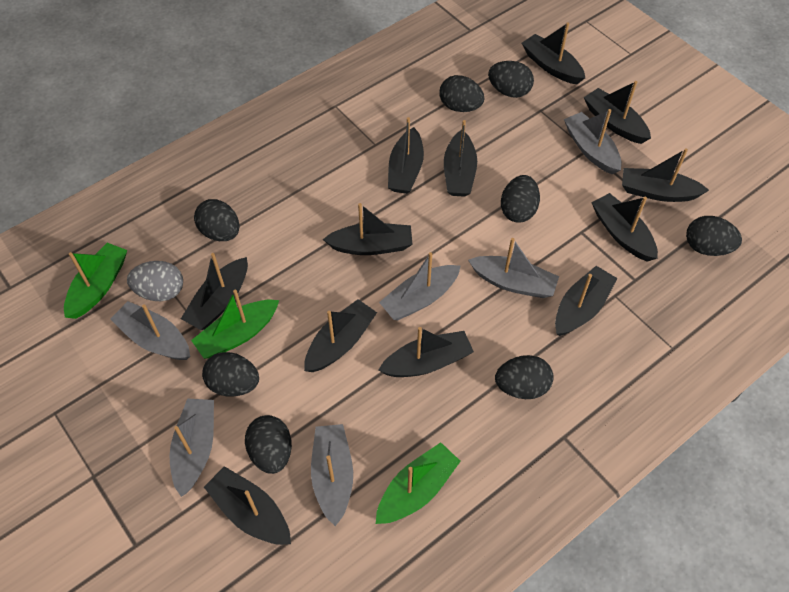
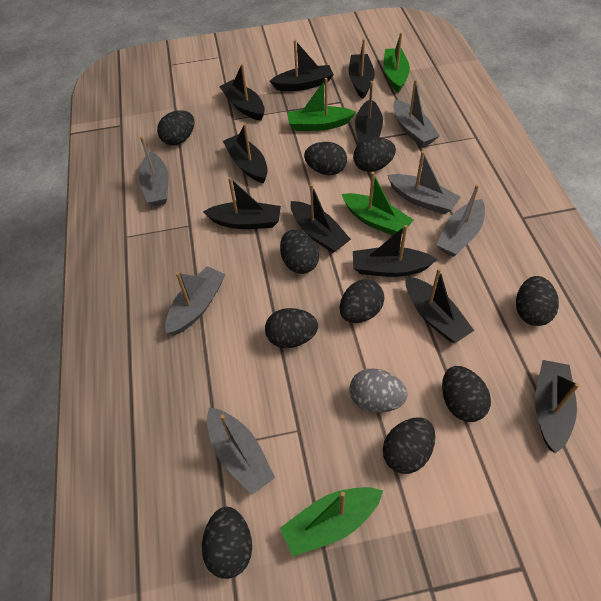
black boat: 12 -> 10
black egg: 8 -> 10
green boat: 3 -> 4

